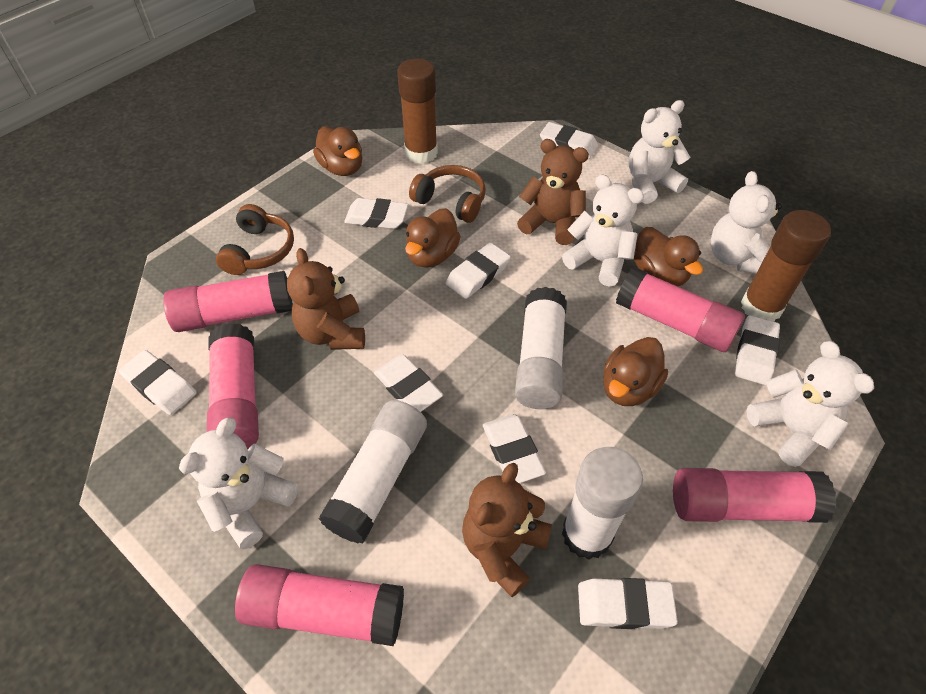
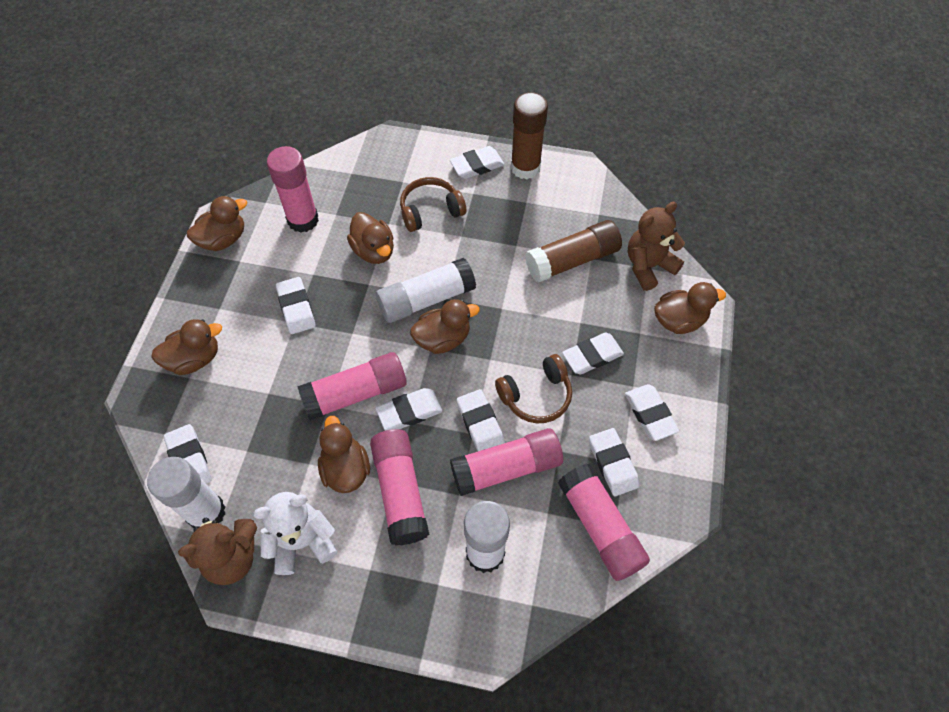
brown duck: 4 -> 6
brown teddy bear: 3 -> 2
white teddy bear: 5 -> 1

